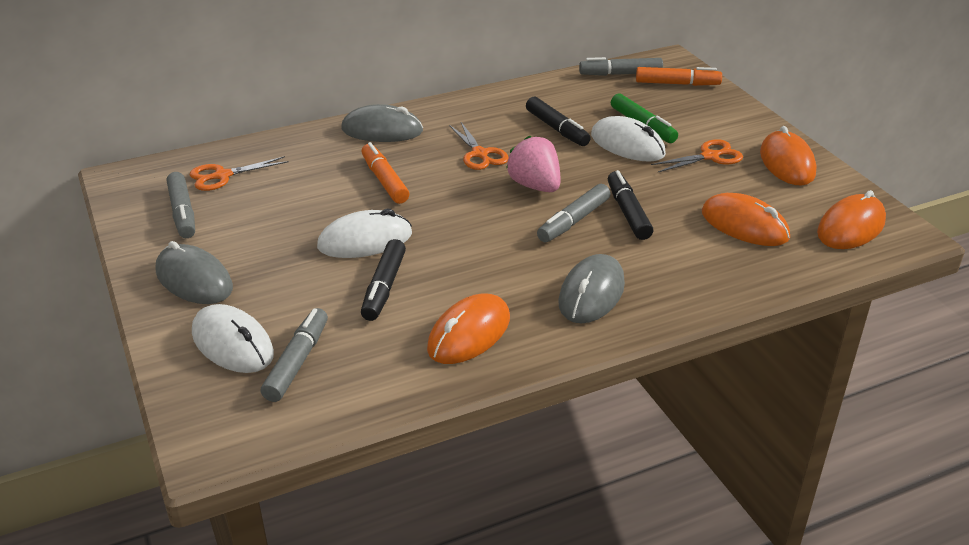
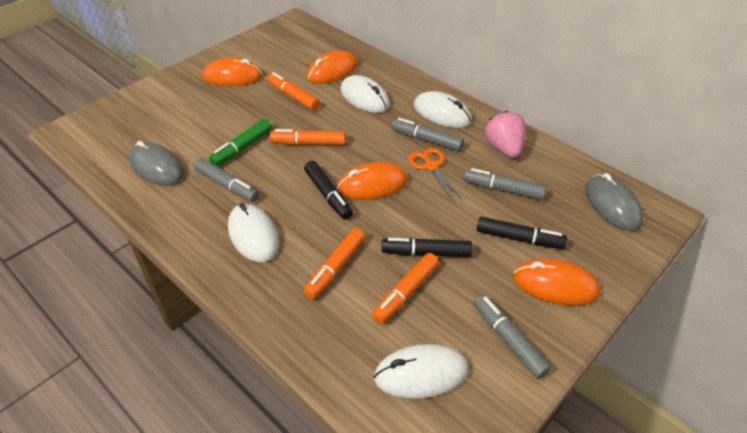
grey mouse: 3 -> 2
orange marker: 2 -> 4
orange scissors: 3 -> 1
white mouse: 3 -> 4

